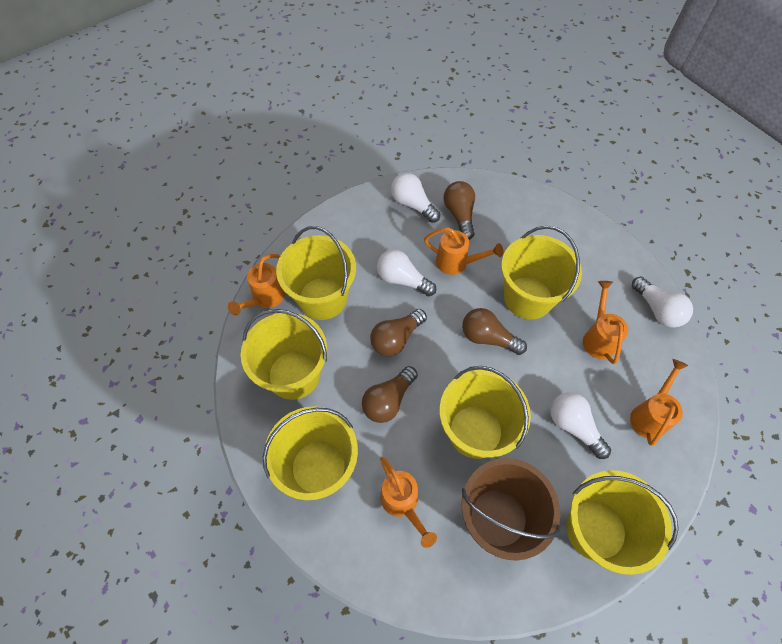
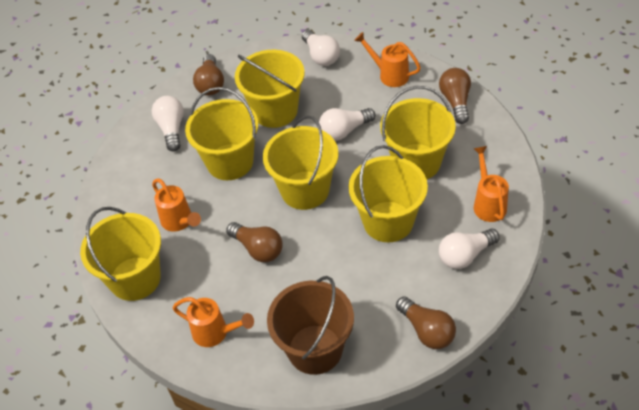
orange watering can: 5 -> 4

